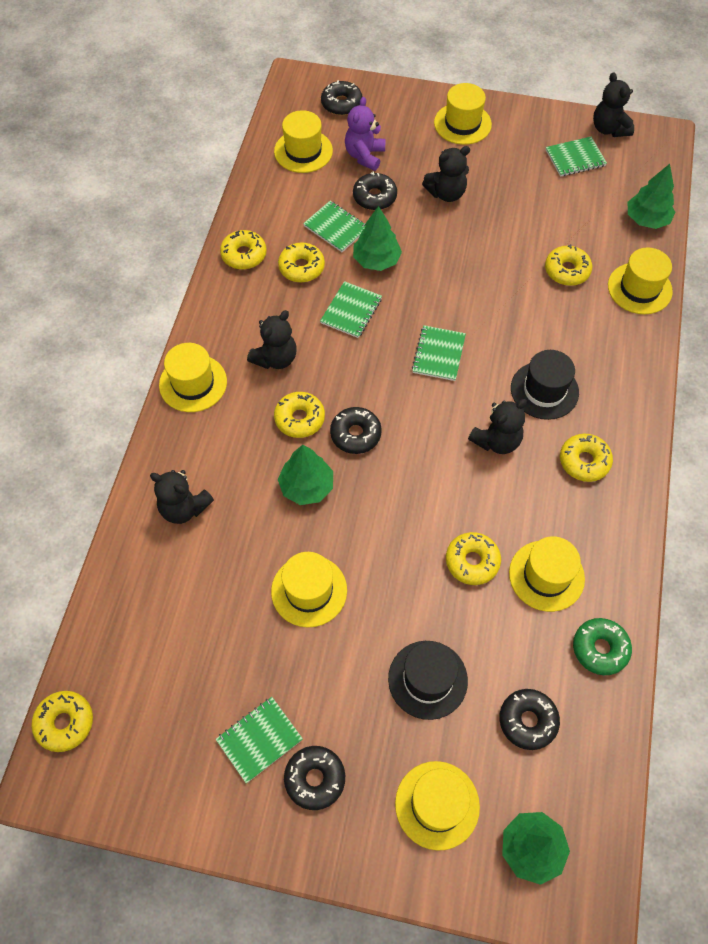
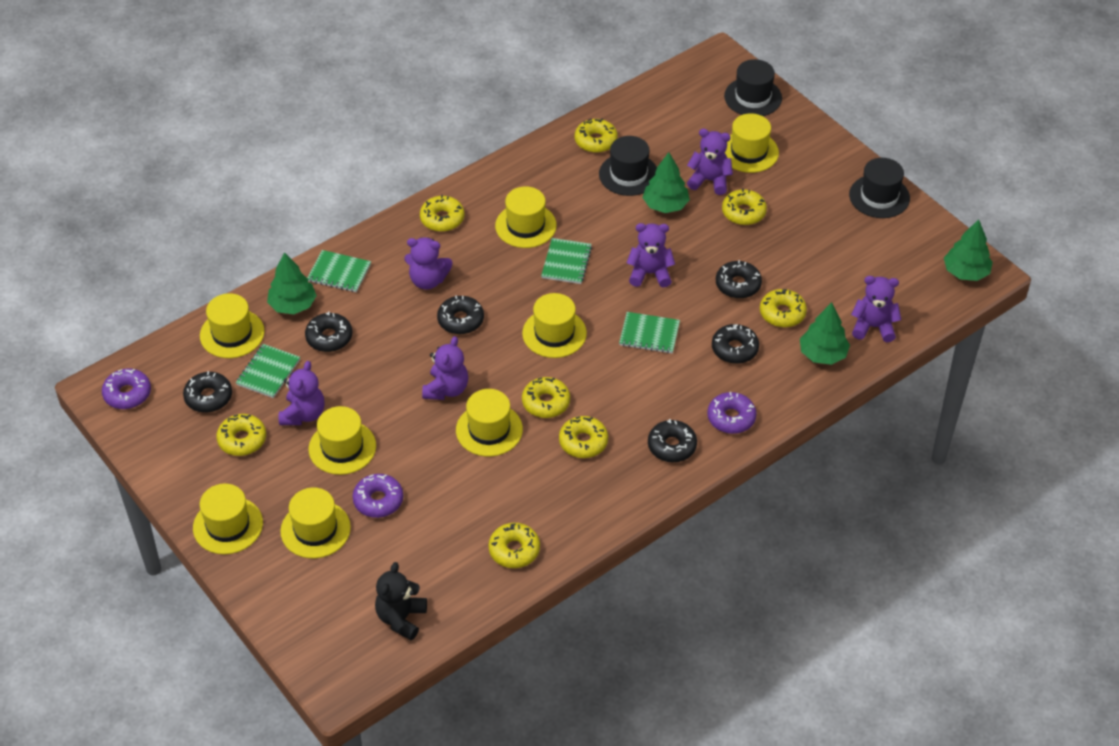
black donut: 5 -> 6
black hat: 2 -> 3
black teddy bear: 5 -> 1
green donut: 1 -> 0
green notebook: 5 -> 4
purple donut: 0 -> 3
purple teddy bear: 1 -> 6
yellow donut: 7 -> 8
yellow hat: 7 -> 8

